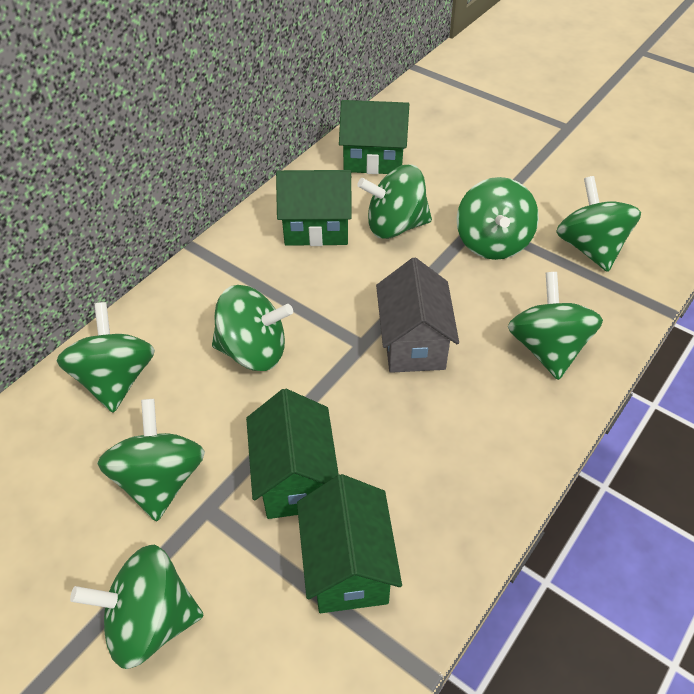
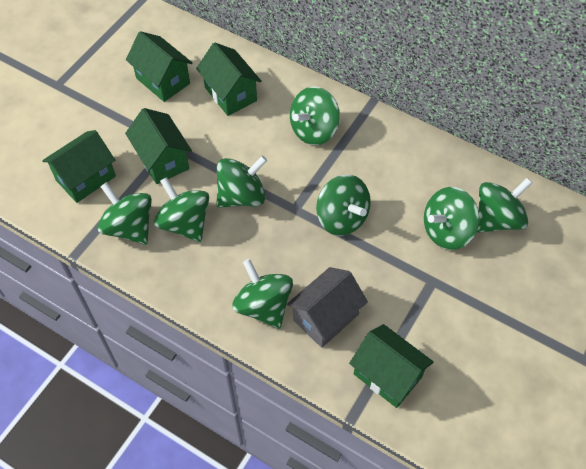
green house: 4 -> 5

